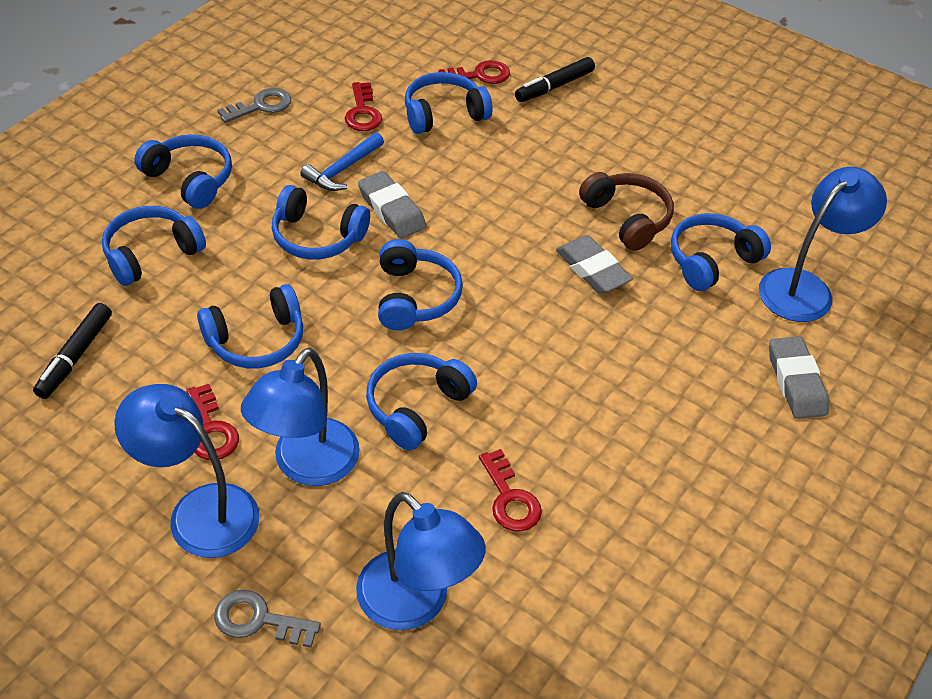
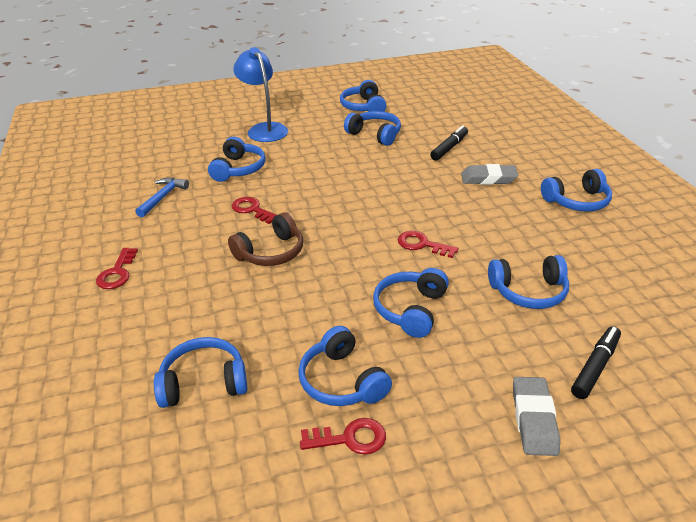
blue lamp: 4 -> 1
grey eraser: 3 -> 2
grey key: 2 -> 0

